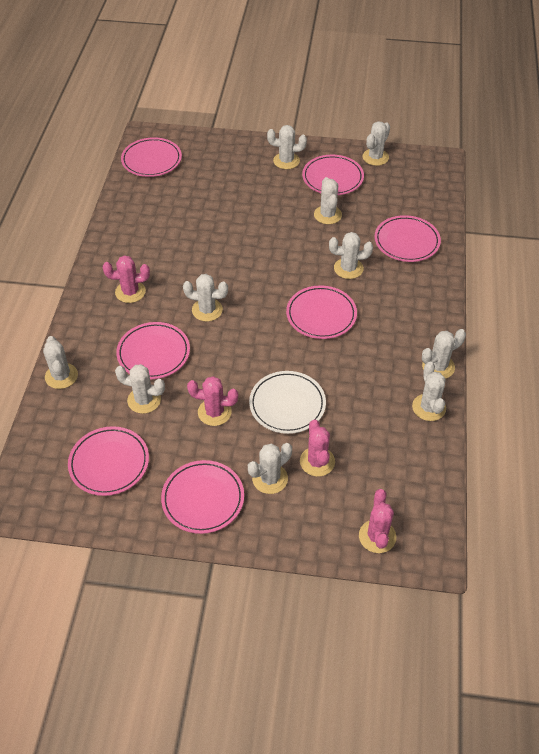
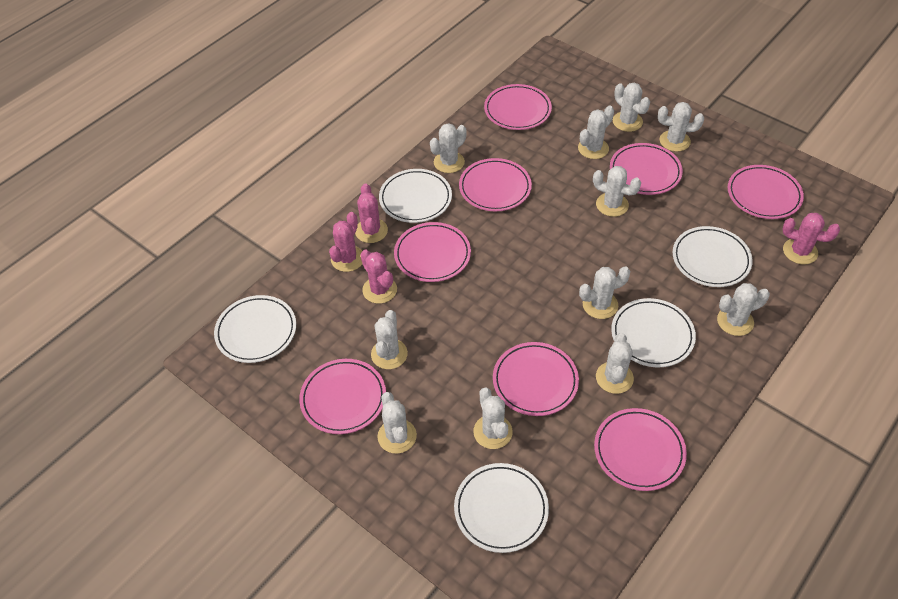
pink plate: 7 -> 8
white cactus: 10 -> 11
white plate: 1 -> 5

